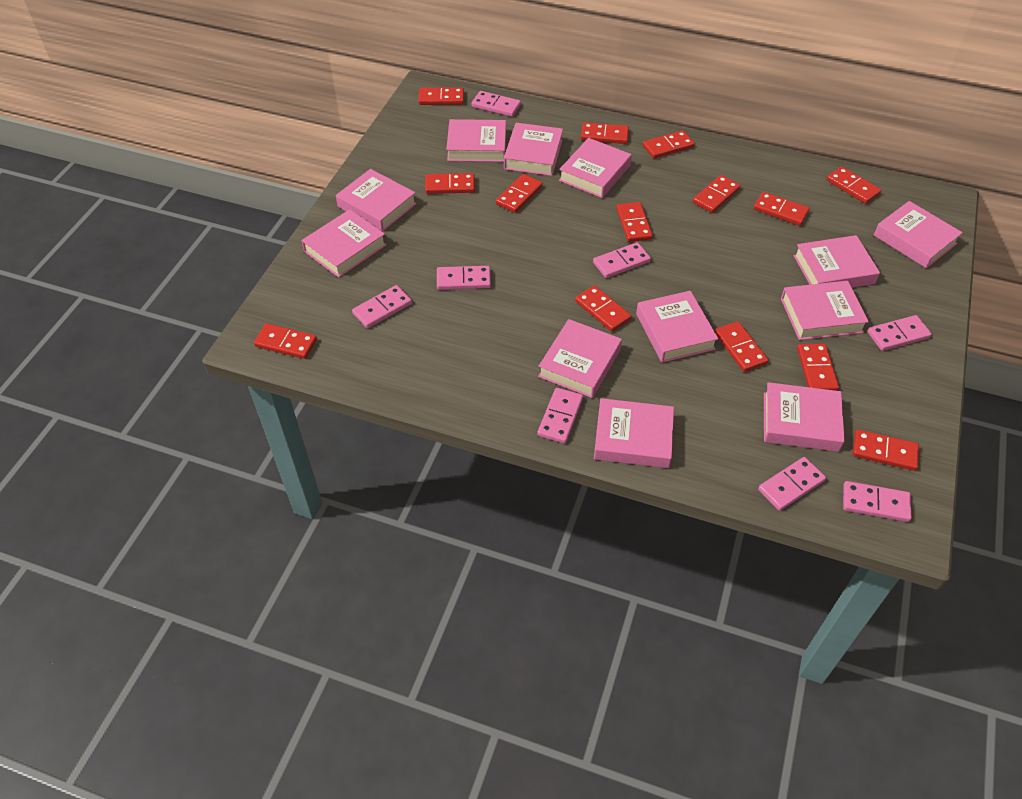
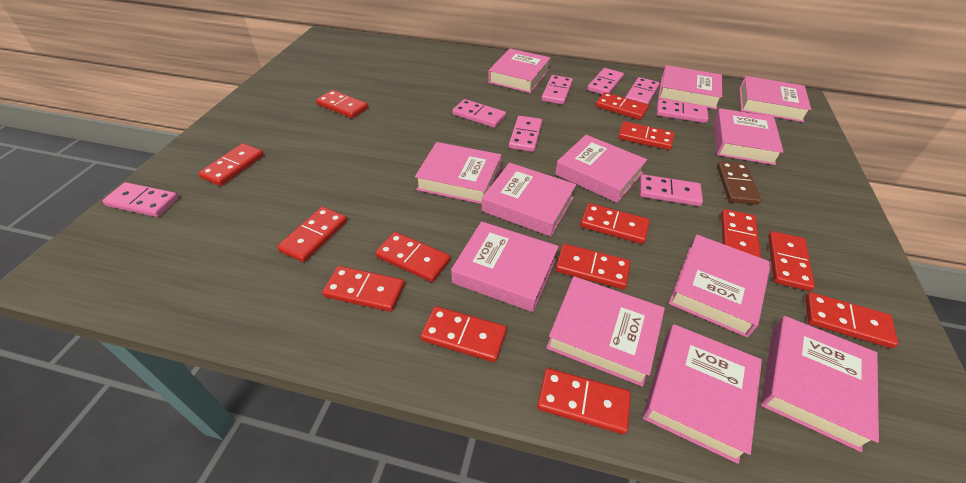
brown domino: 0 -> 1

